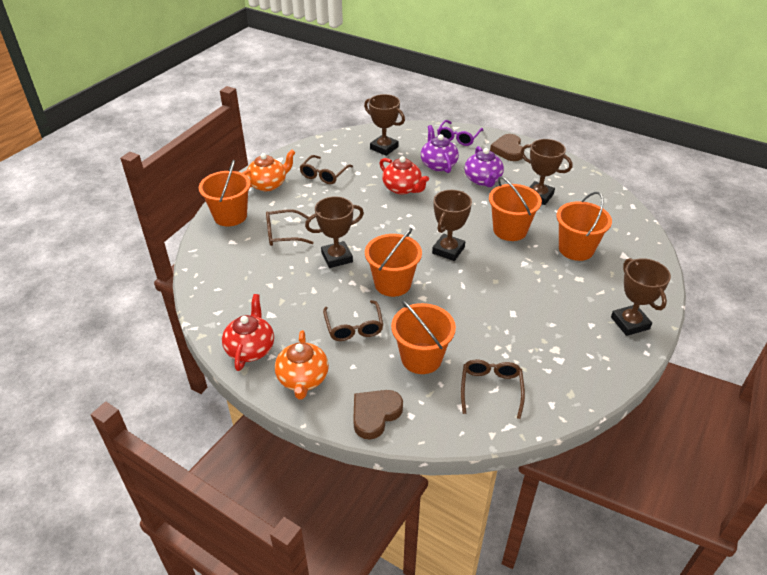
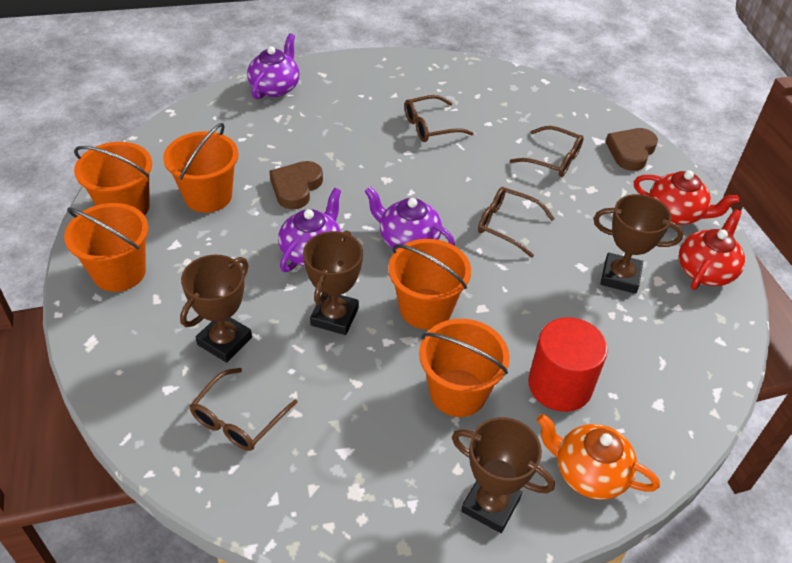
brown trophy: 5 -> 4
orange teapot: 2 -> 1
purple glasses: 1 -> 0
purple teapot: 2 -> 3
red cylinder: 0 -> 1

